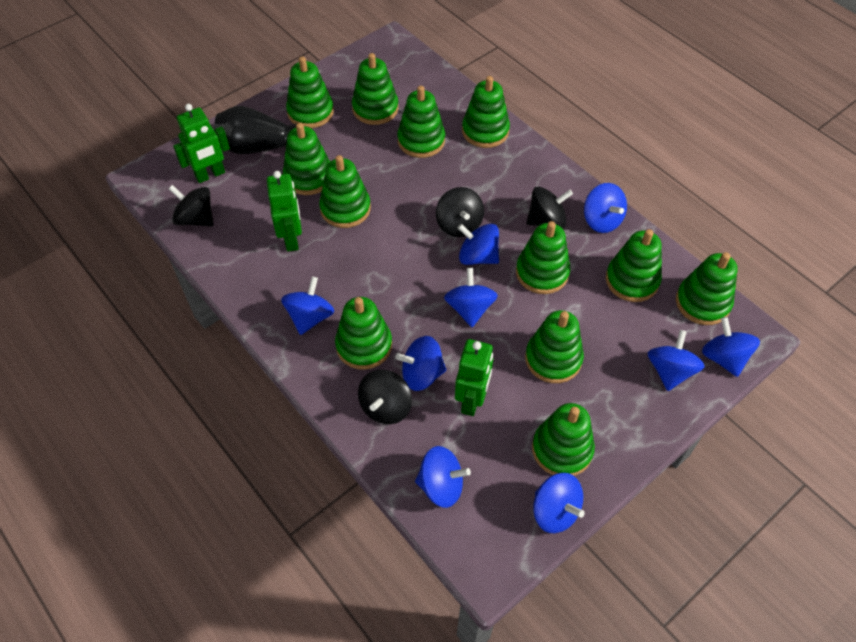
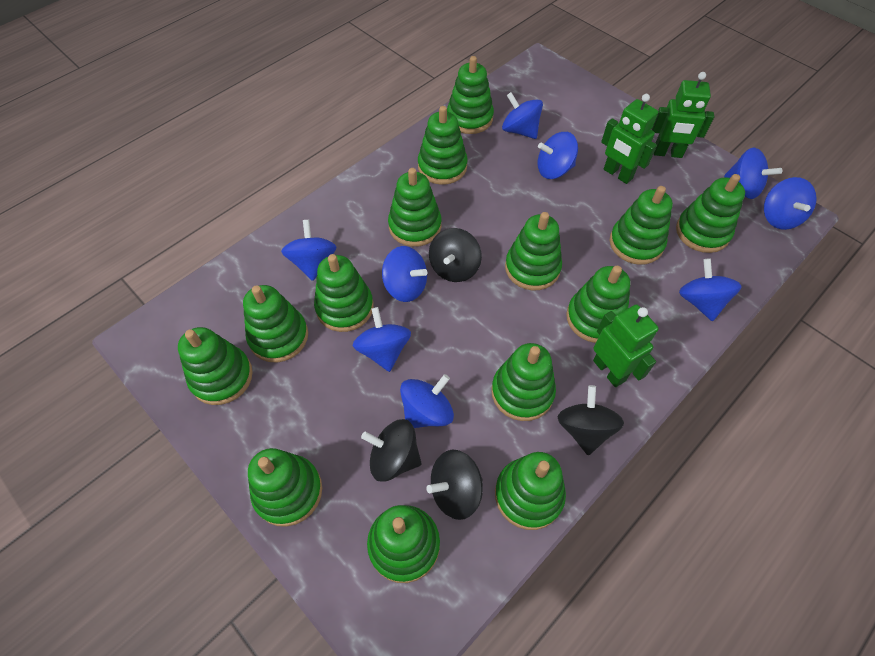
black vase: 1 -> 0
green stacking toy: 12 -> 14

